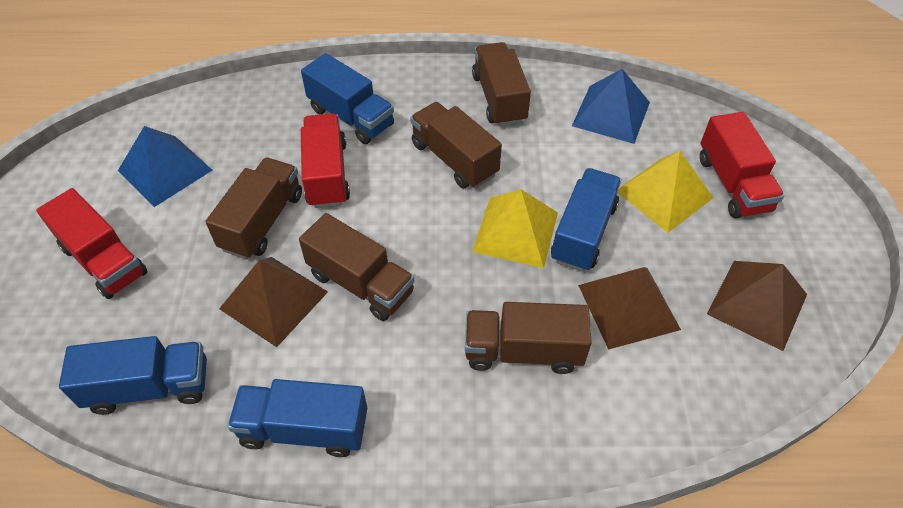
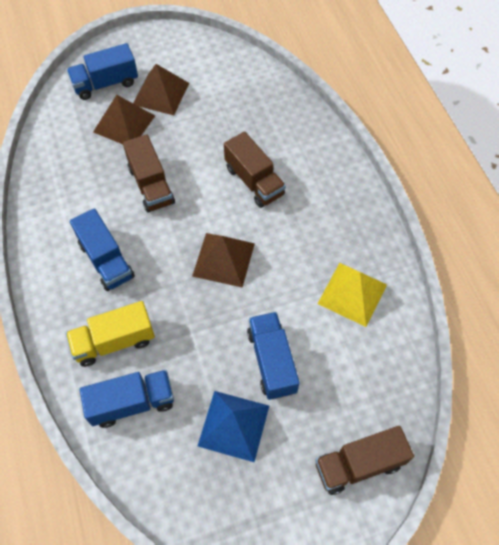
blue pyramid: 2 -> 1
brown truck: 5 -> 3
red truck: 3 -> 0
yellow pyramid: 2 -> 1
yellow truck: 0 -> 1

